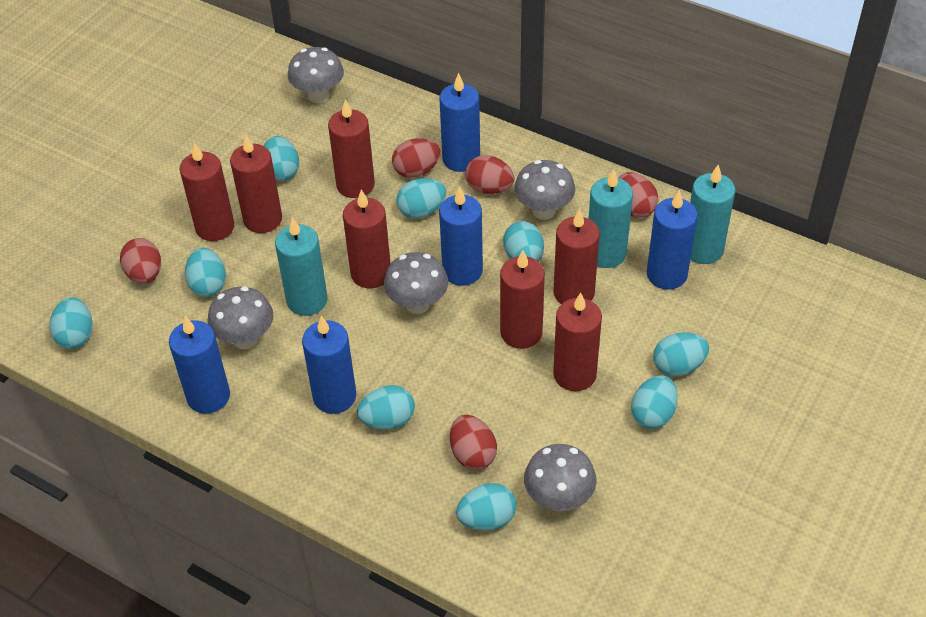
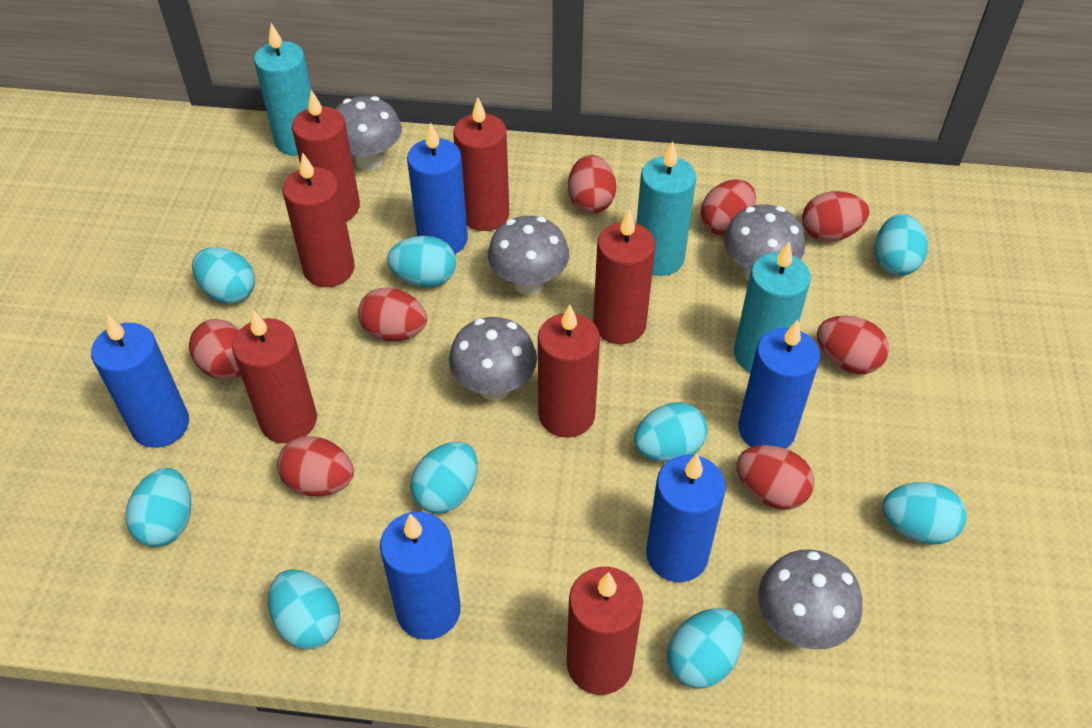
red egg: 5 -> 8

